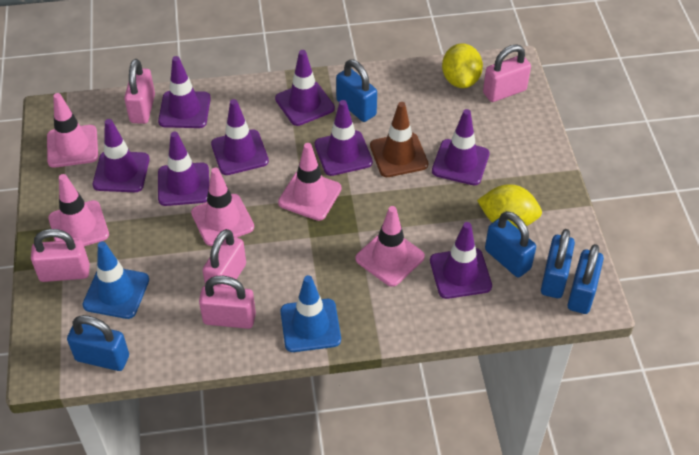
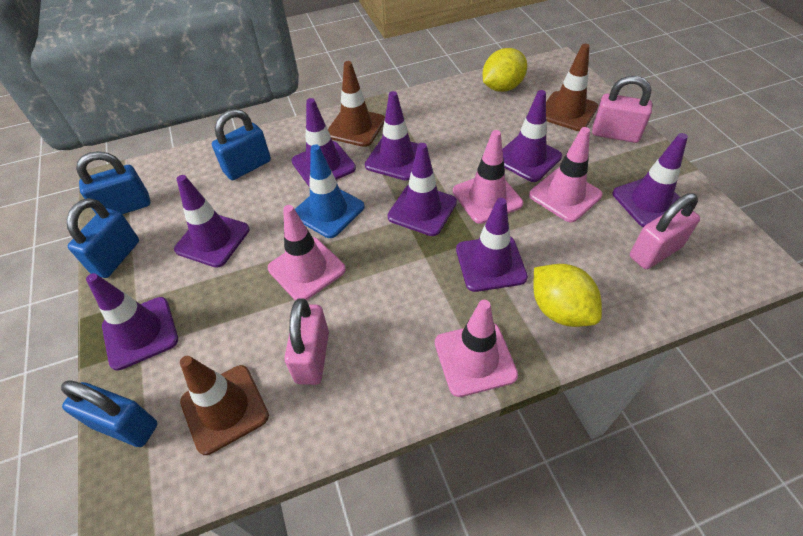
blue padlock: 5 -> 4
blue traffic cone: 2 -> 1
brown traffic cone: 1 -> 3
pink padlock: 5 -> 3
pink traffic cone: 5 -> 4

